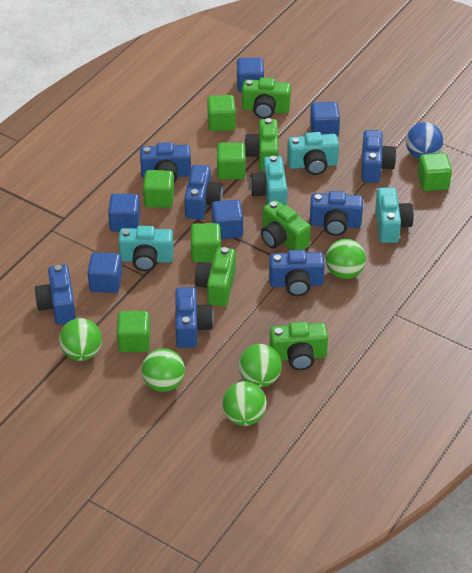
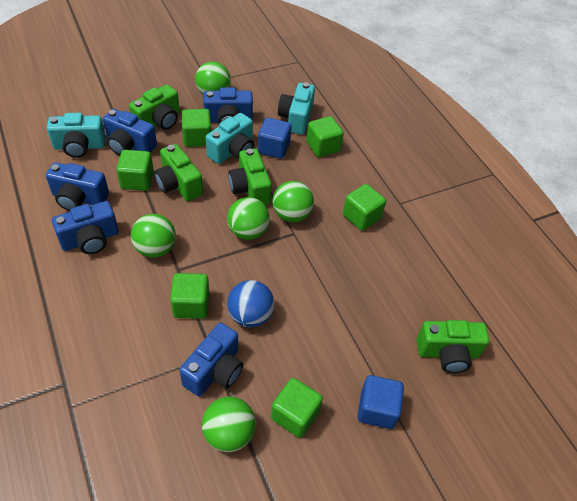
blue camera: 7 -> 5
blue cube: 5 -> 2
green camera: 5 -> 4
turquoise camera: 4 -> 3

